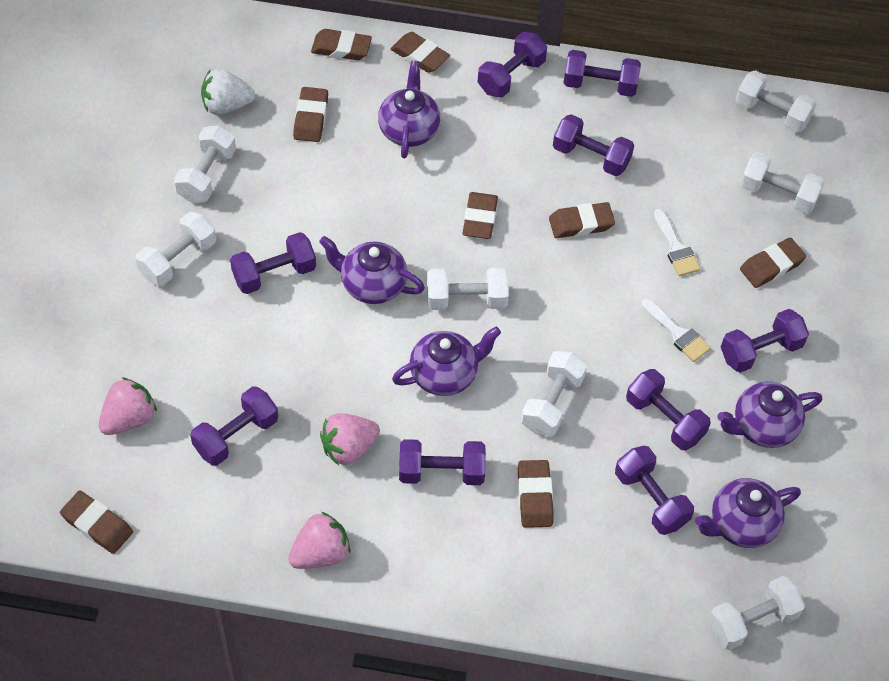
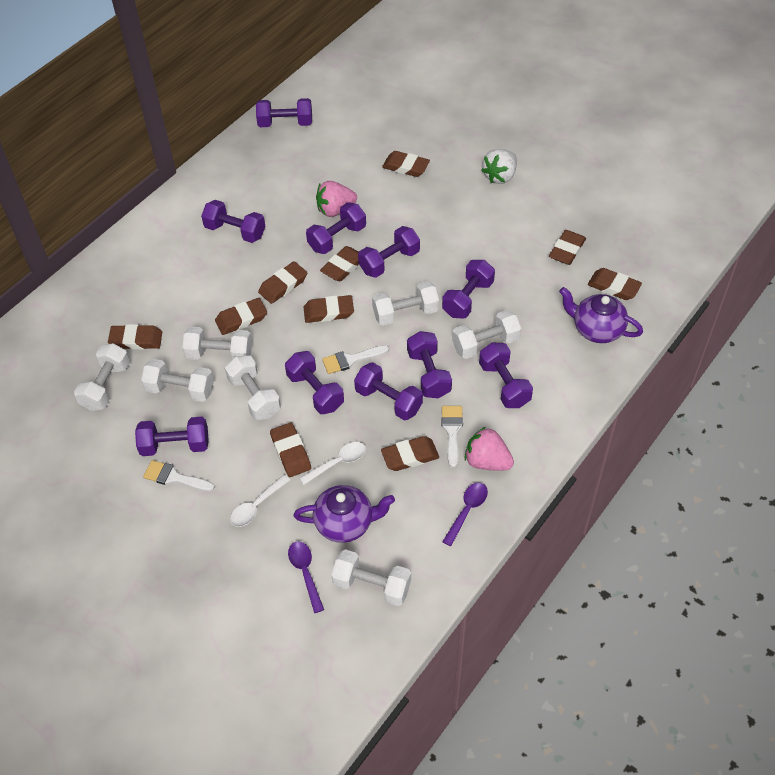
brown eraser: 8 -> 10
pink strawberry: 3 -> 2
purple dumbbell: 9 -> 10
purple spoon: 0 -> 2
purple teapot: 5 -> 2
white brush: 2 -> 3
white spoon: 0 -> 2

